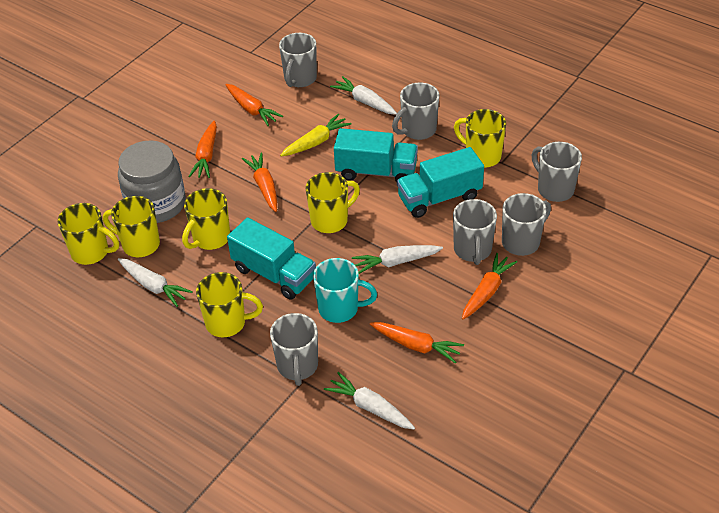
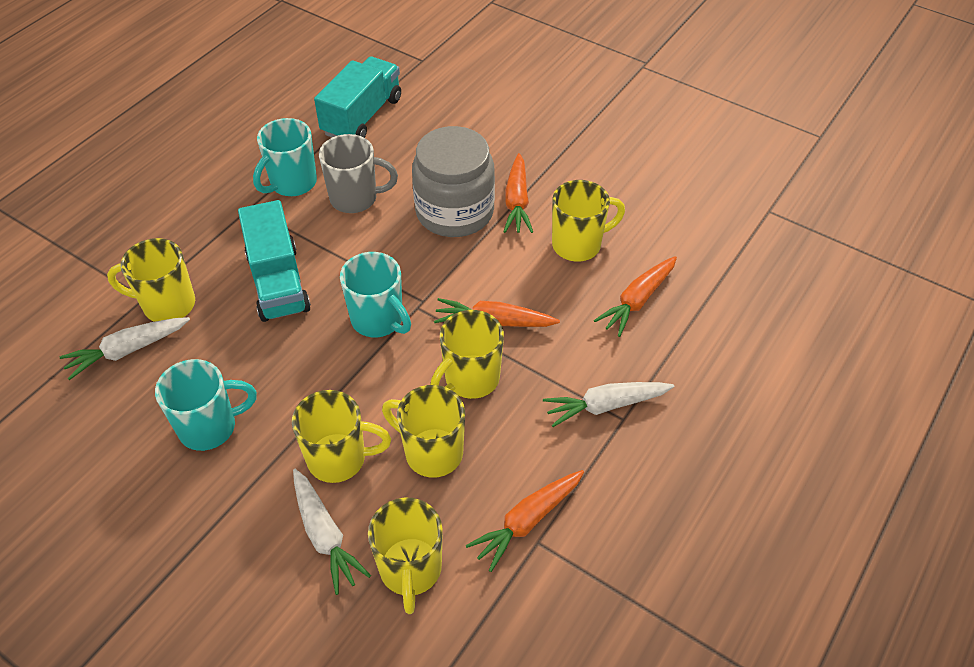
grey mug: 6 -> 1
orange carrot: 5 -> 4
turquoise mug: 1 -> 3
turquoise truck: 3 -> 2
white carrot: 4 -> 3
yellow carrot: 1 -> 0

